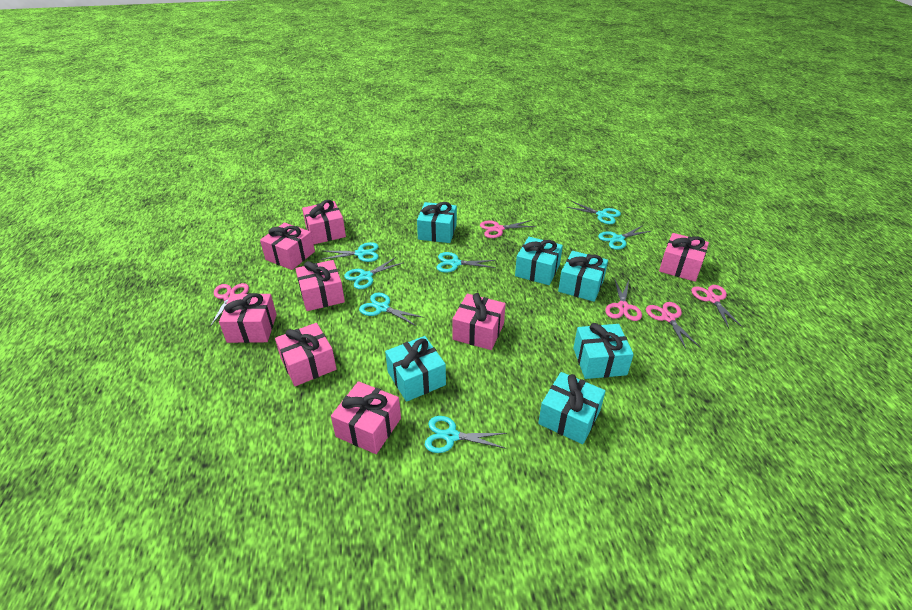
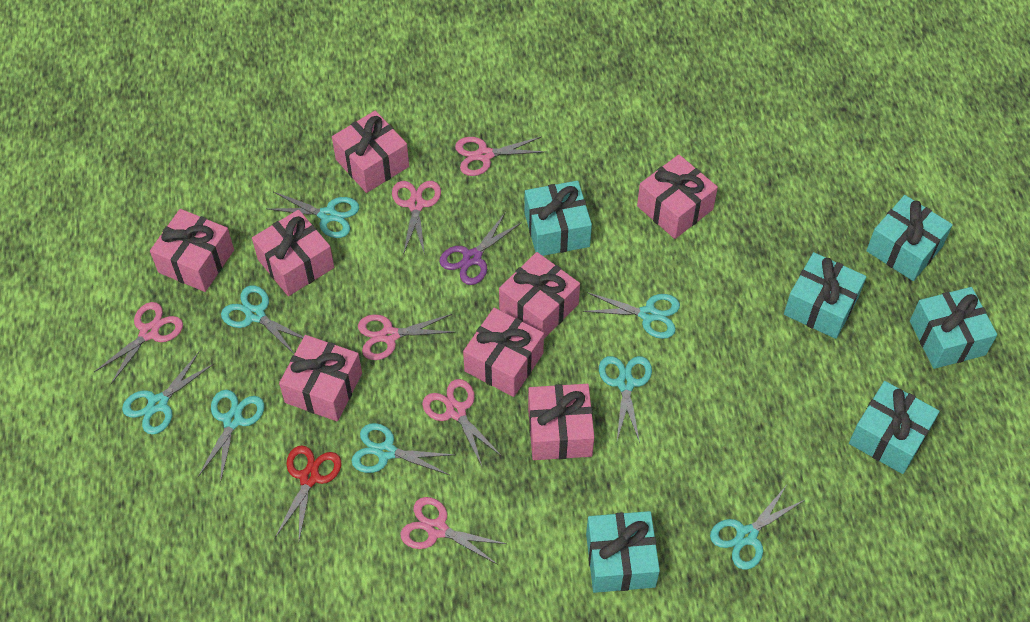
pink scissors: 5 -> 6
purple scissors: 0 -> 1
red scissors: 0 -> 1
turquoise scissors: 7 -> 8

